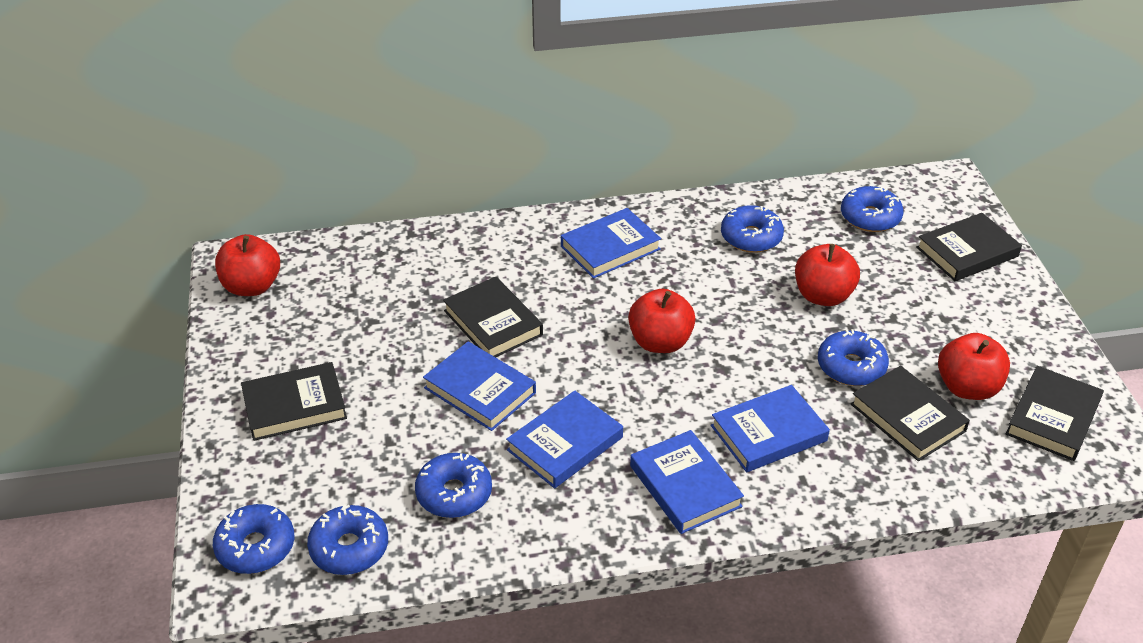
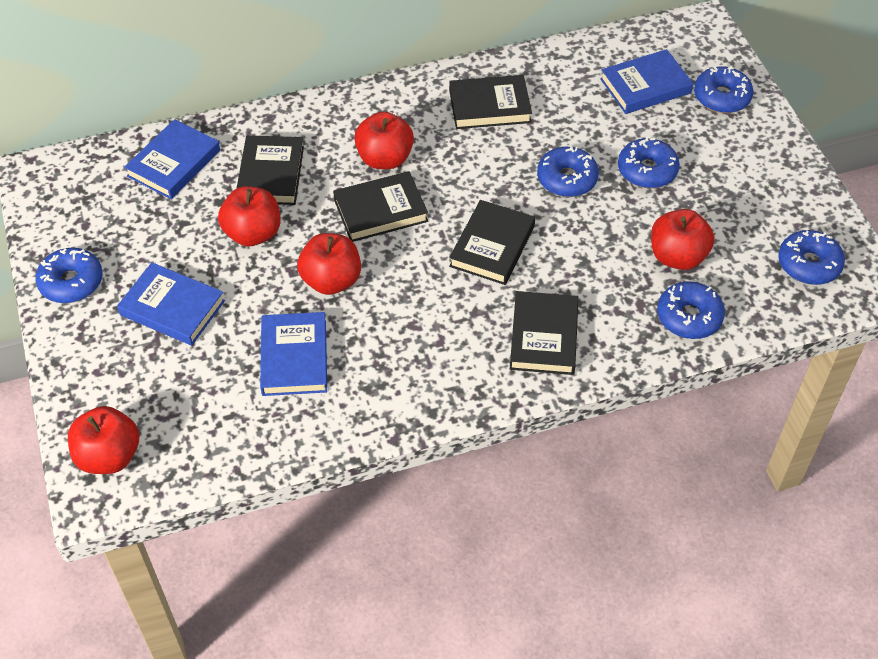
blue book: 5 -> 4
red apple: 4 -> 5

